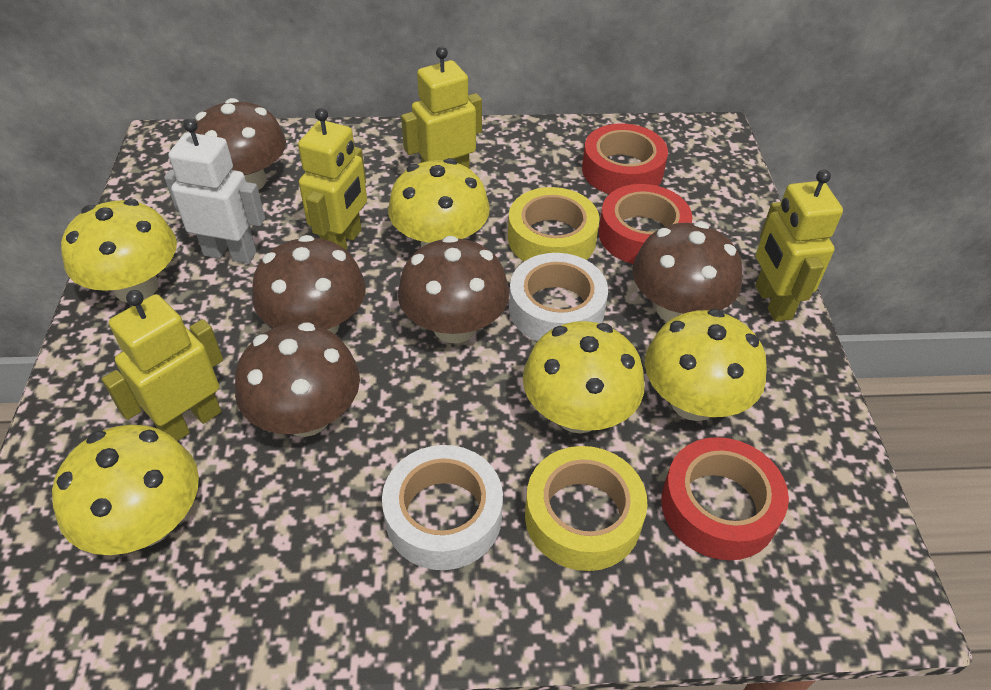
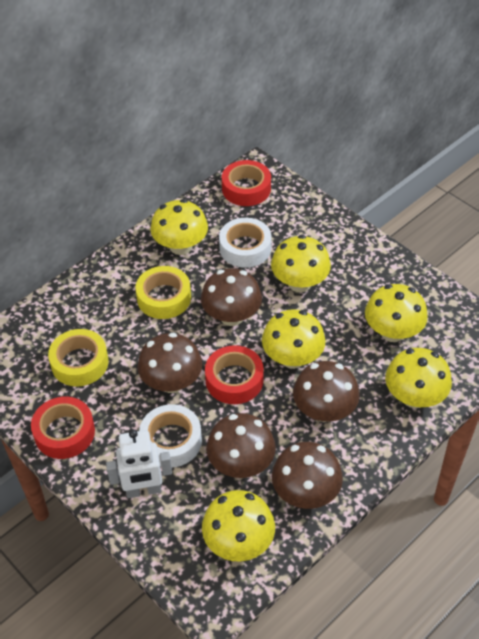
yellow mushroom: 5 -> 6
yellow robot: 4 -> 0

